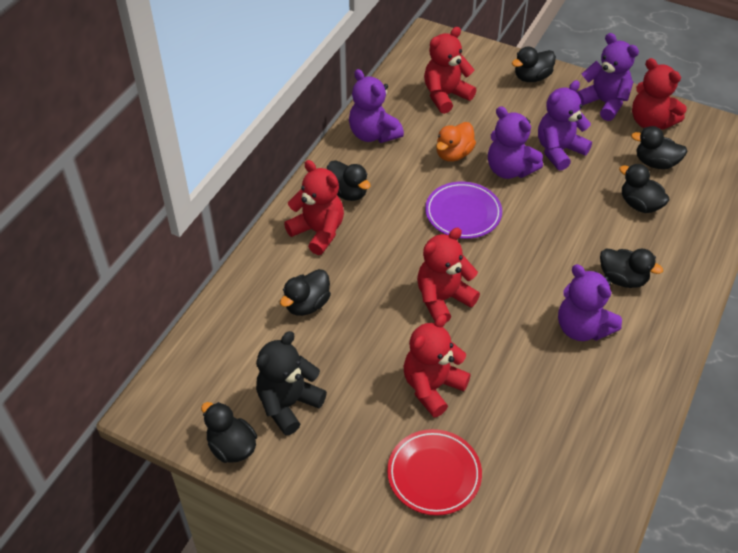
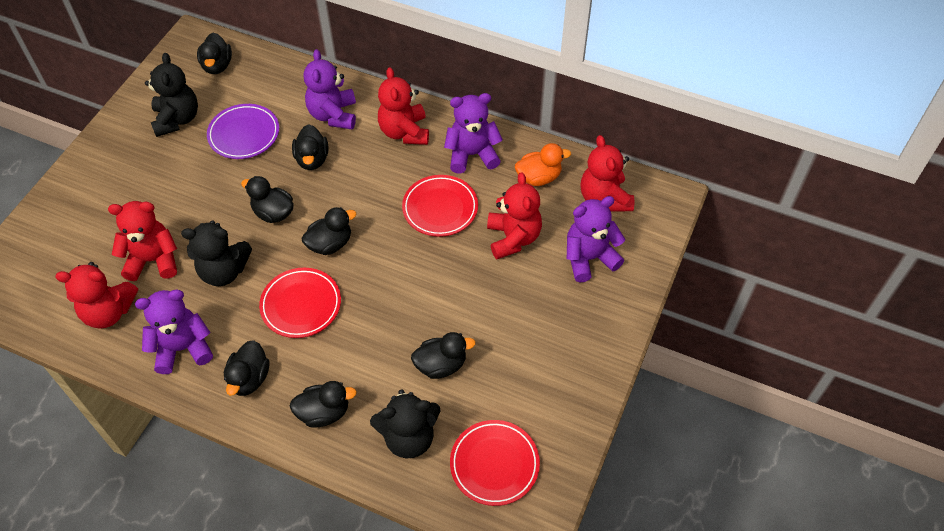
black teddy bear: 1 -> 3
purple teddy bear: 5 -> 4
red plate: 1 -> 3

